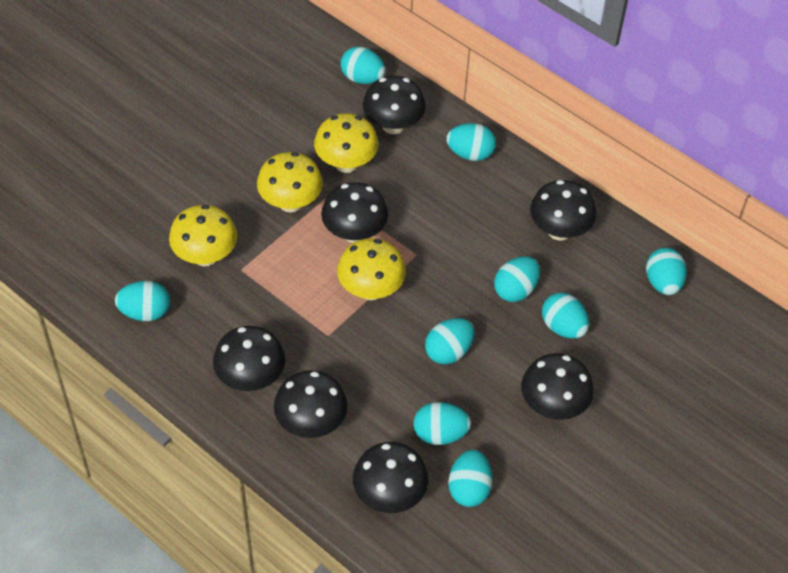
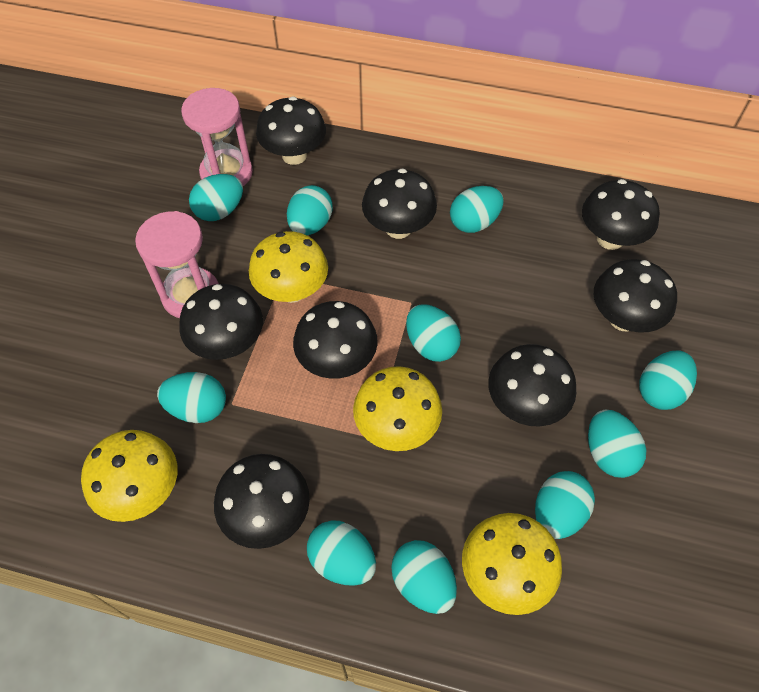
black mushroom: 7 -> 8
pink hourglass: 0 -> 2
turquoise egg: 9 -> 10

